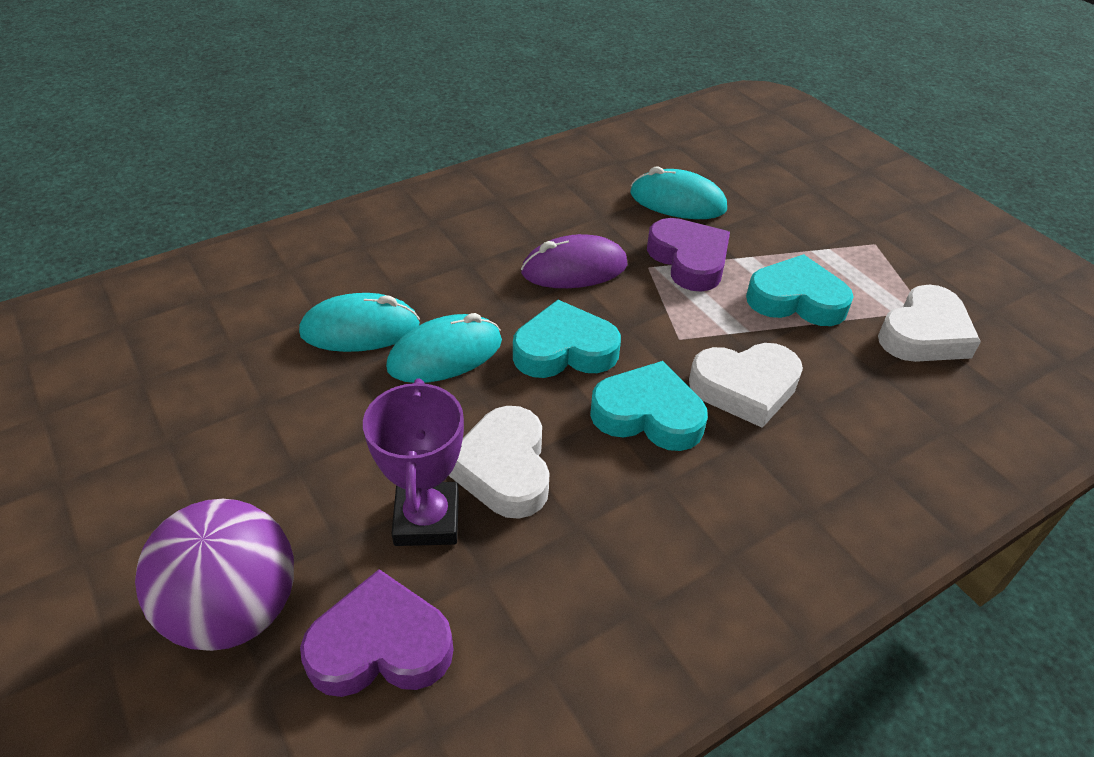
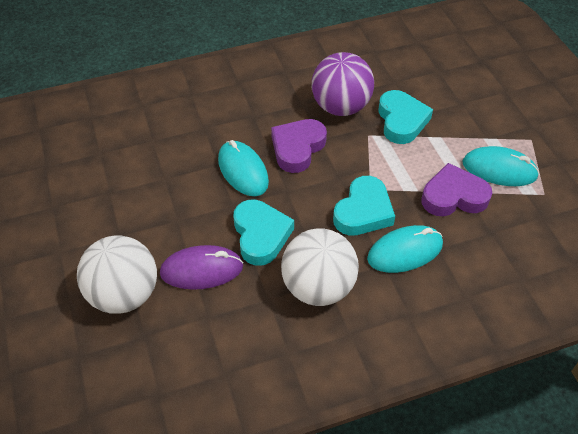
purple trophy: 1 -> 0
white ball: 0 -> 2
white heart: 3 -> 0

